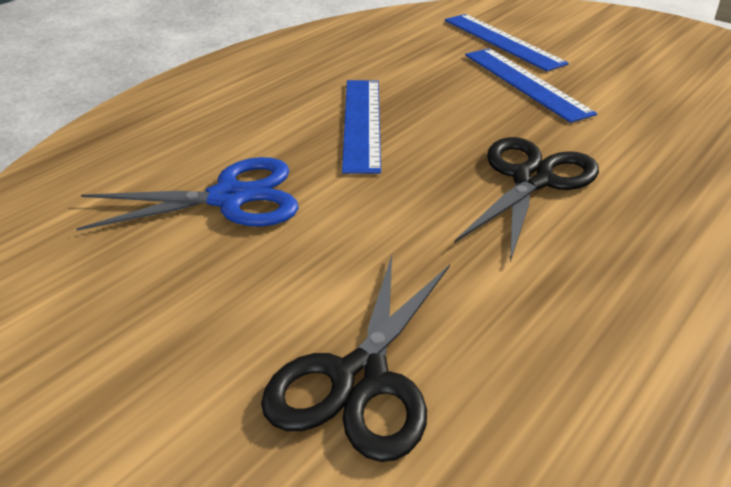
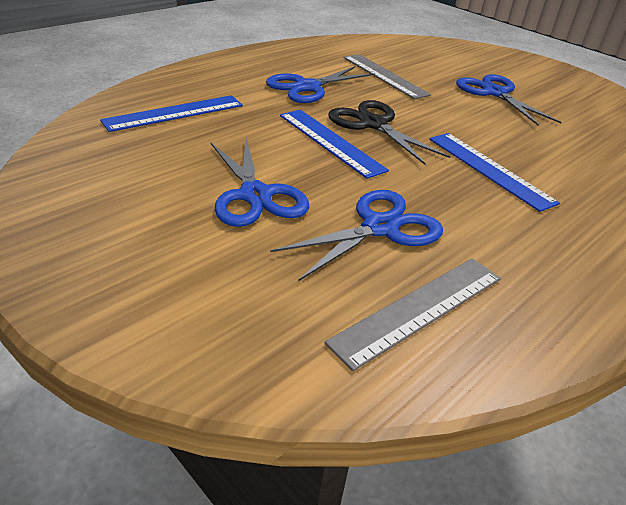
black scissors: 2 -> 1
blue scissors: 1 -> 4
grey ruler: 0 -> 2

